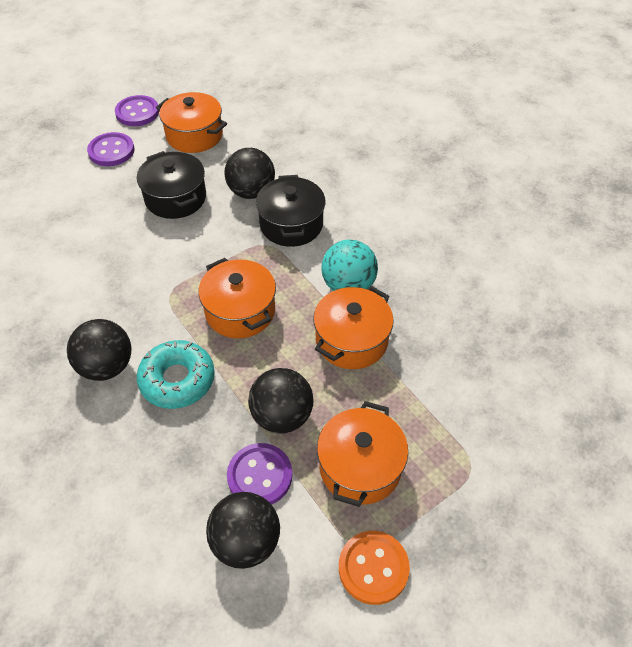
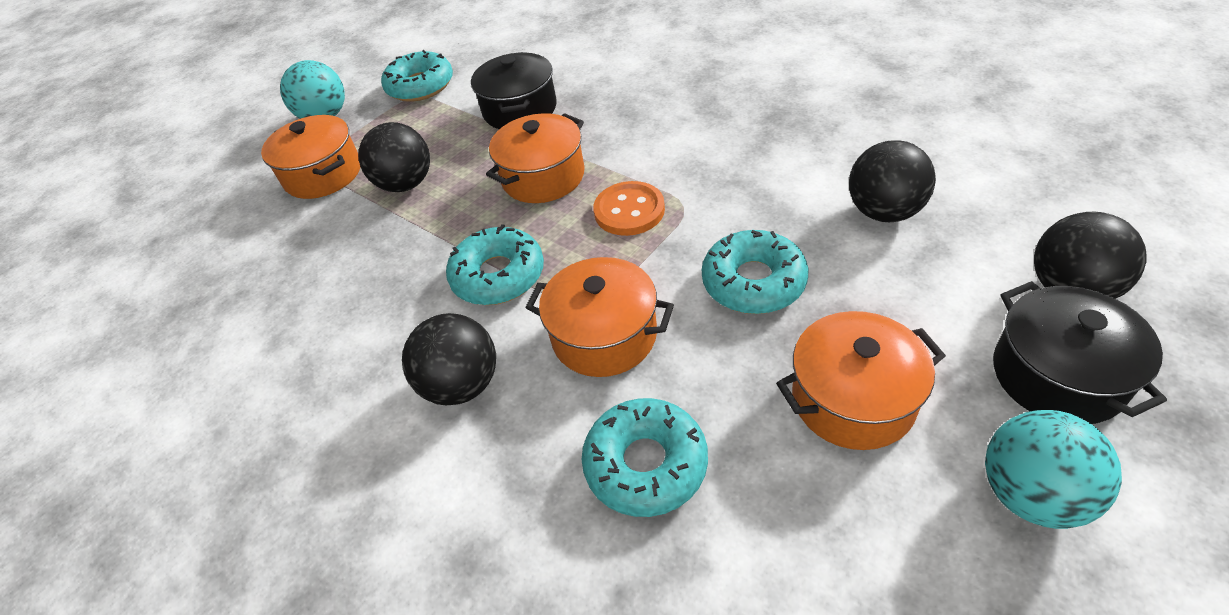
purple button: 3 -> 0
turquoise ball: 1 -> 2
turquoise donut: 1 -> 4

